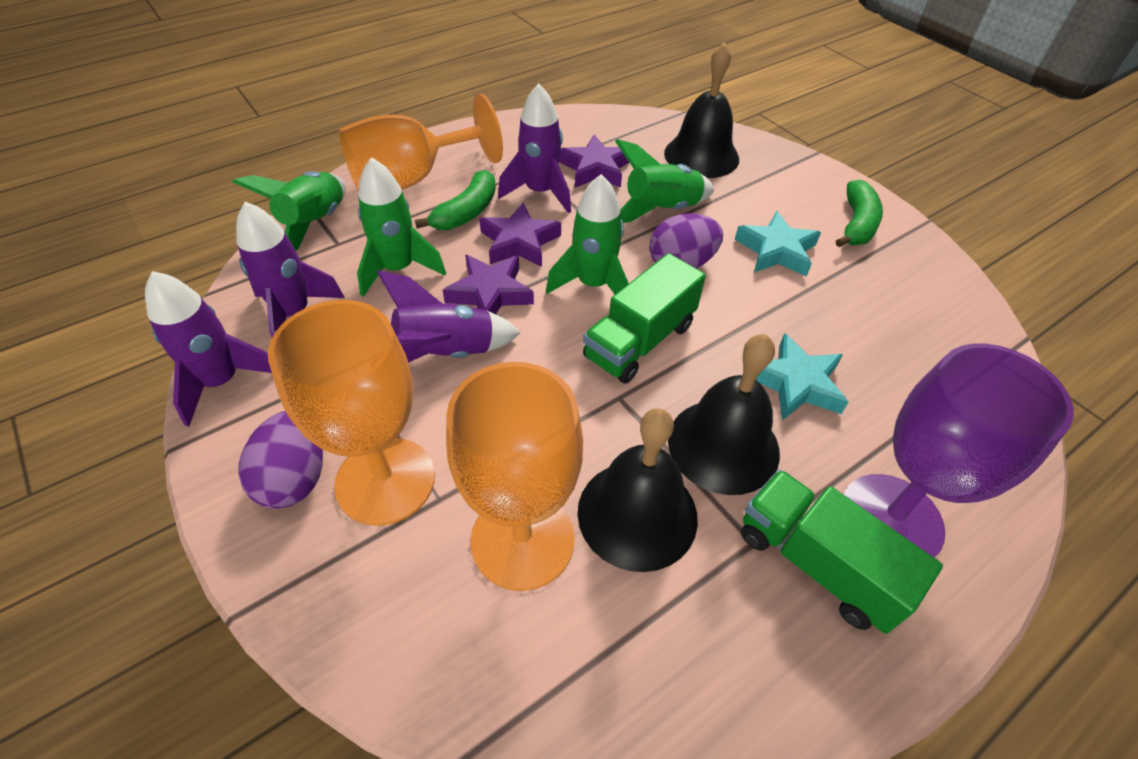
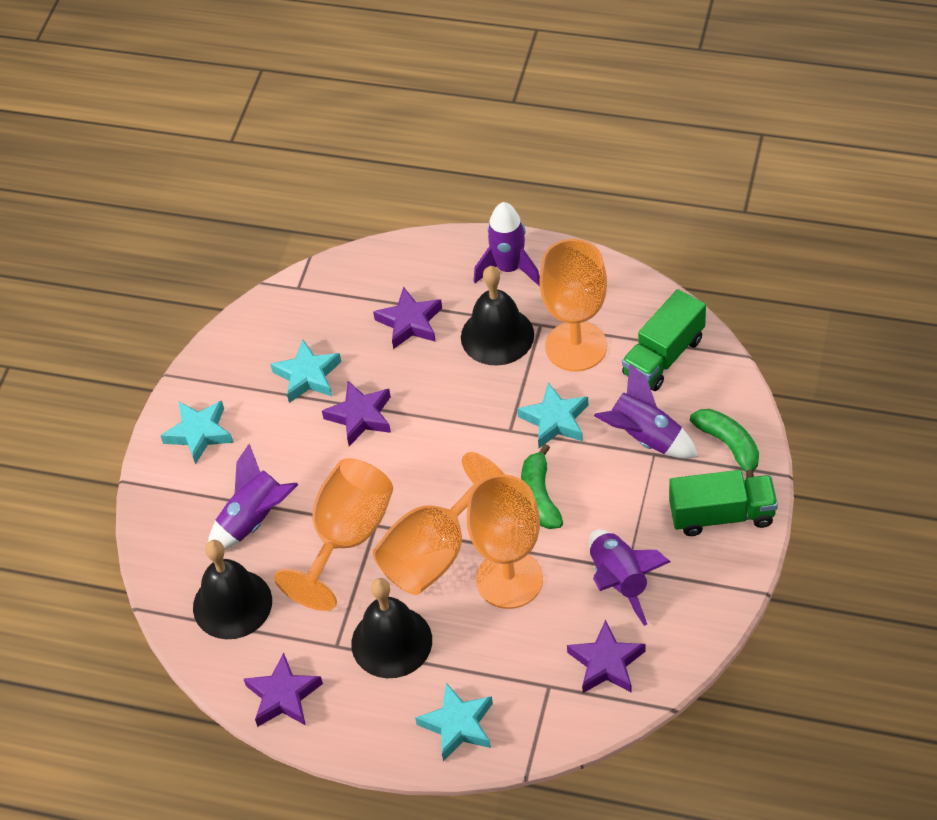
green rocket: 4 -> 0
orange goblet: 3 -> 4
purple egg: 2 -> 0
purple goblet: 1 -> 0
purple star: 3 -> 4
turquoise star: 2 -> 4

